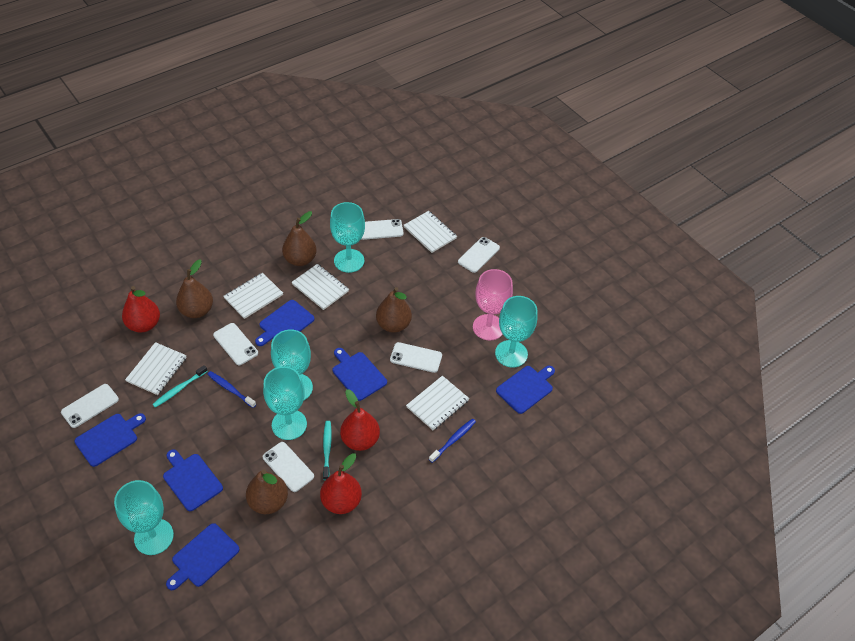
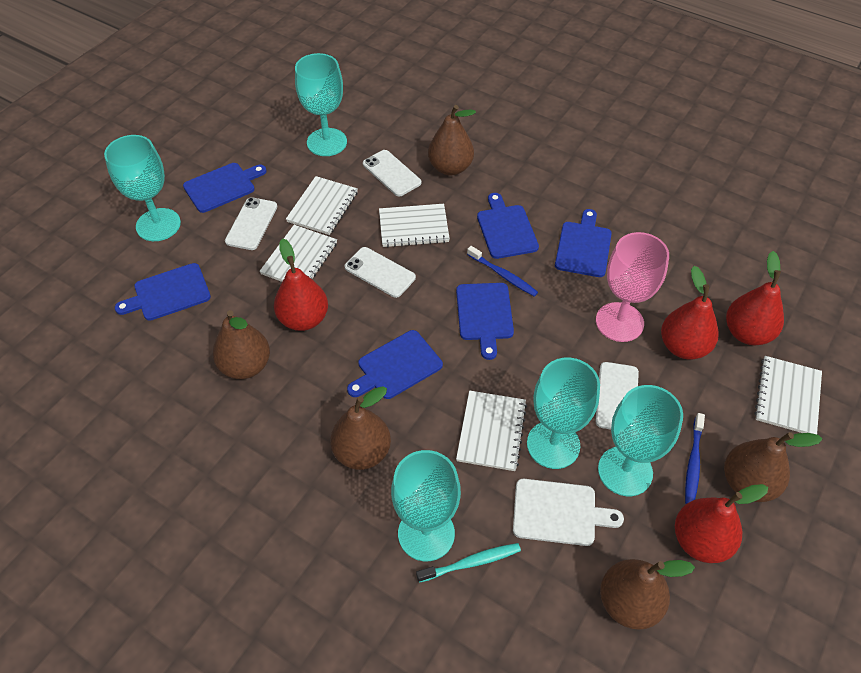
brown pear: 4 -> 5
red pear: 3 -> 4
turquoise toothbrush: 2 -> 1
white cutting board: 0 -> 1
white phone: 6 -> 4

